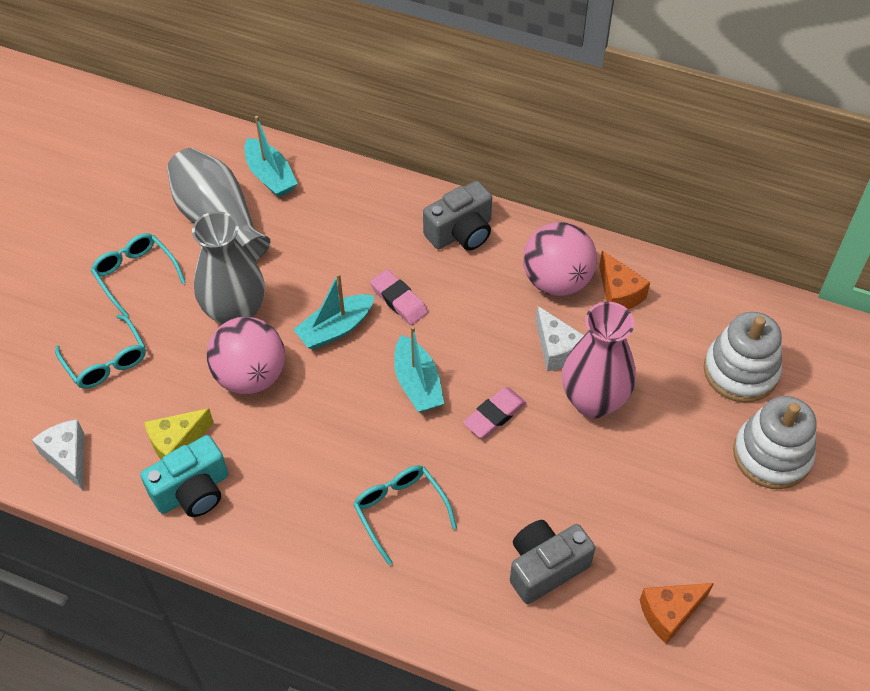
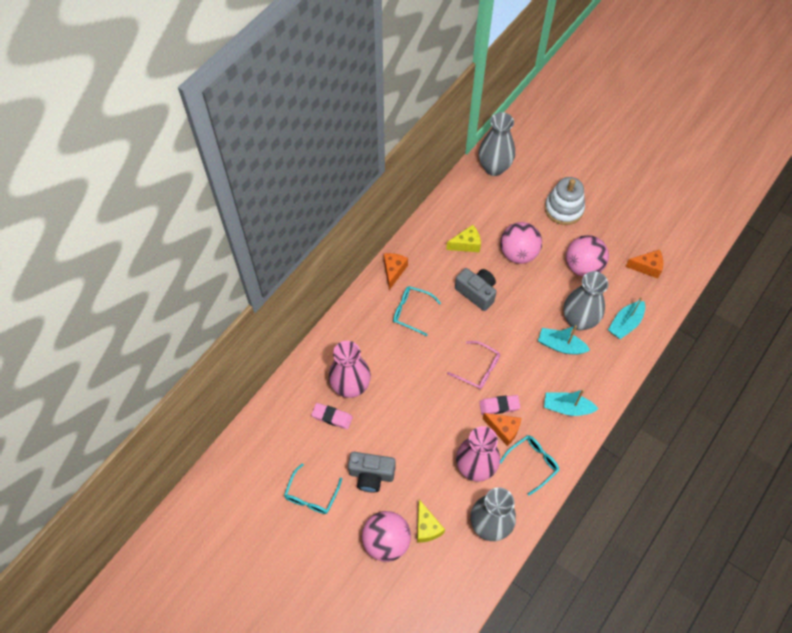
grey vase: 2 -> 3
orange cheese: 2 -> 3
pink ball: 2 -> 3
pink glasses: 0 -> 1
pink vase: 1 -> 2
turquoise camera: 1 -> 0
white cheese: 2 -> 0
white stacking toy: 2 -> 1
yellow cheese: 1 -> 2

